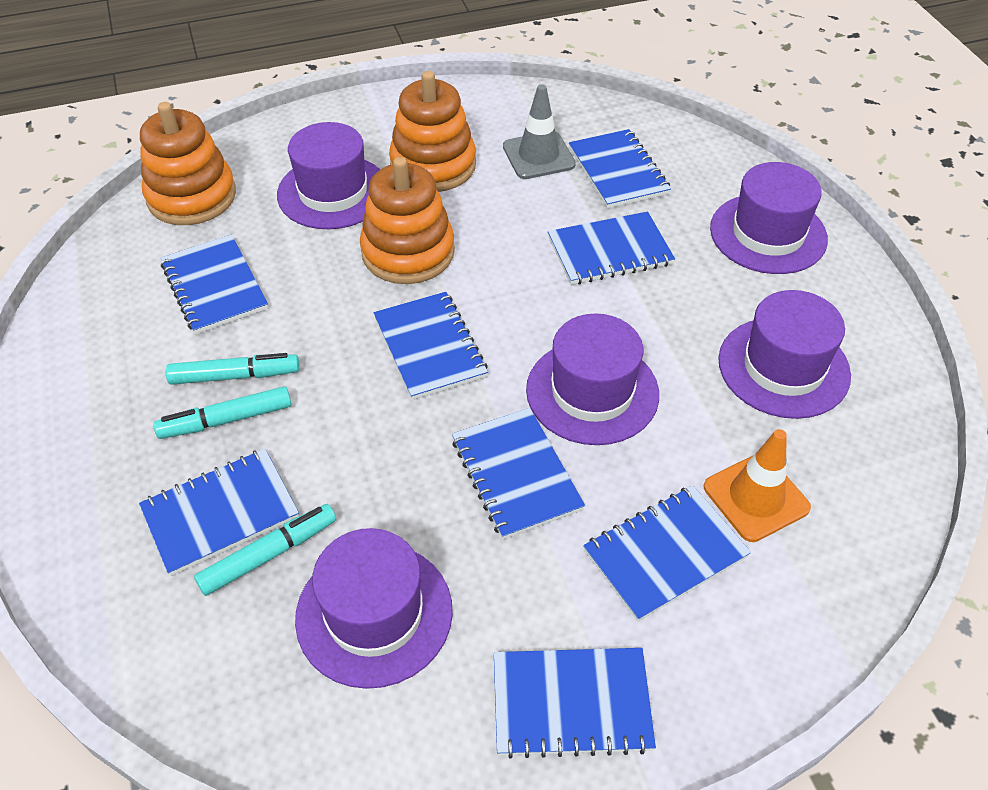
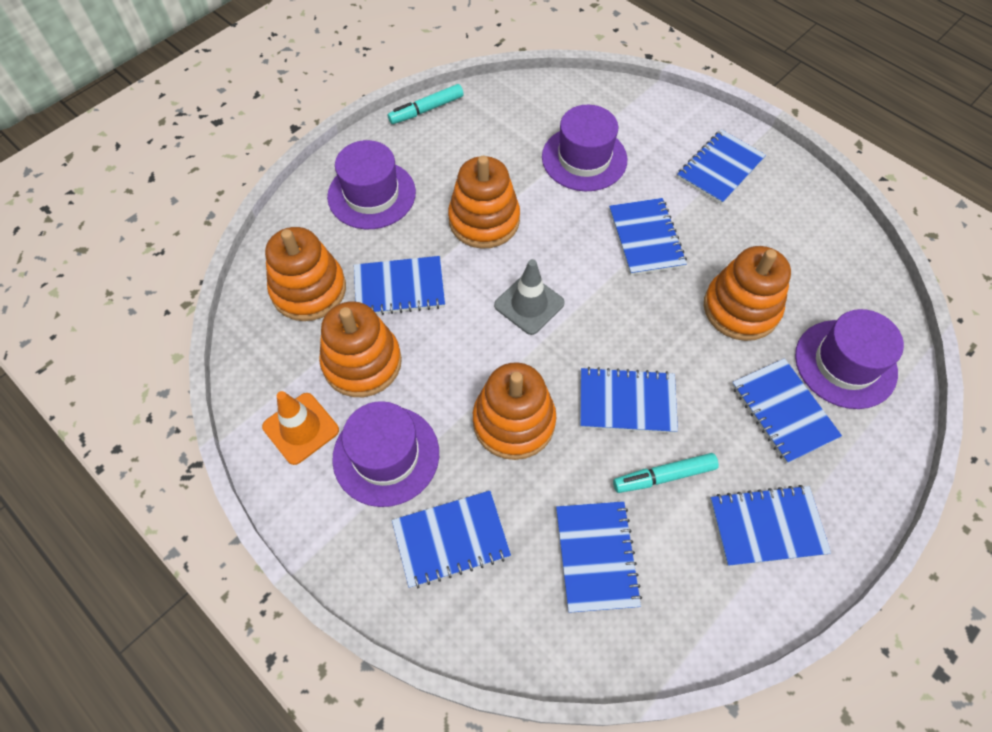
orange stacking toy: 3 -> 5
purple hat: 5 -> 4
turquoise marker: 3 -> 2

